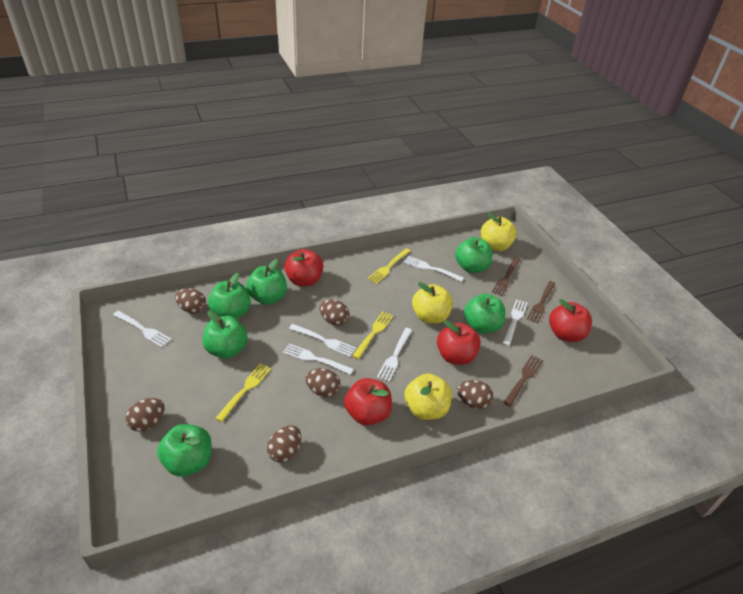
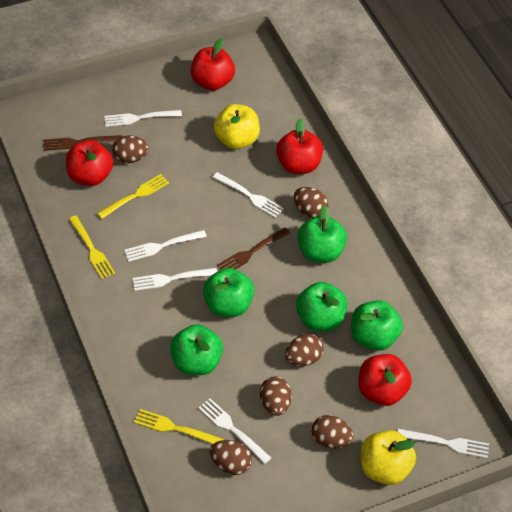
brown fork: 3 -> 2
green apple: 6 -> 5
yellow apple: 3 -> 2

